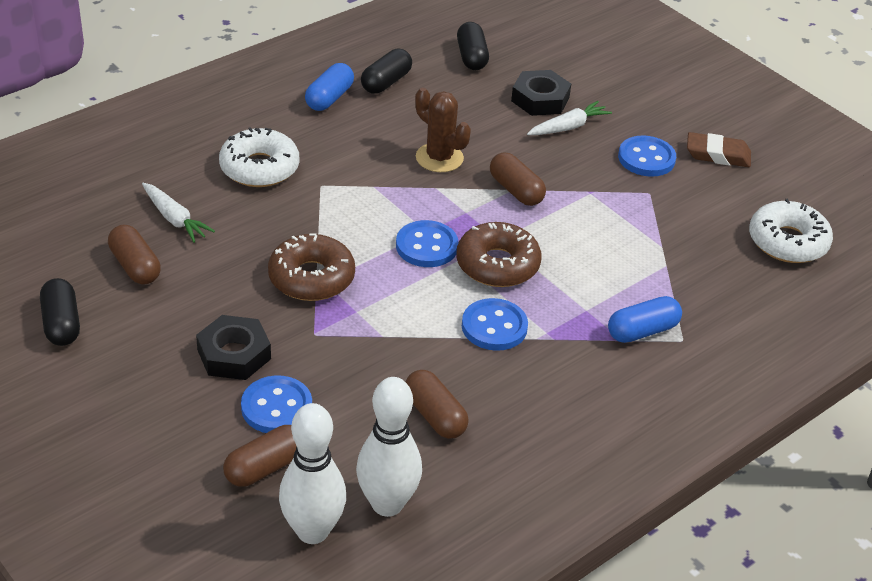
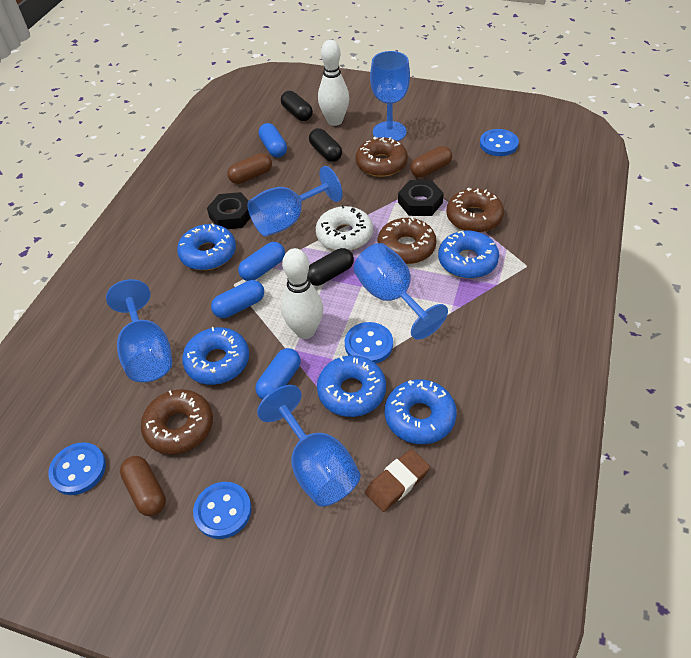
blue capsule: 2 -> 4
blue donut: 0 -> 5
blue goblet: 0 -> 5
brown cactus: 1 -> 0
brown capsule: 4 -> 3
brown donut: 2 -> 4
white carrot: 2 -> 0
white donut: 2 -> 1

